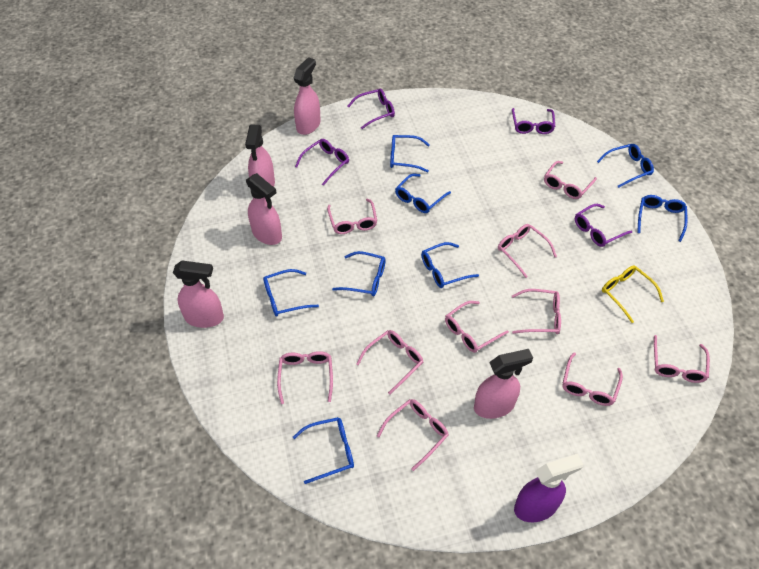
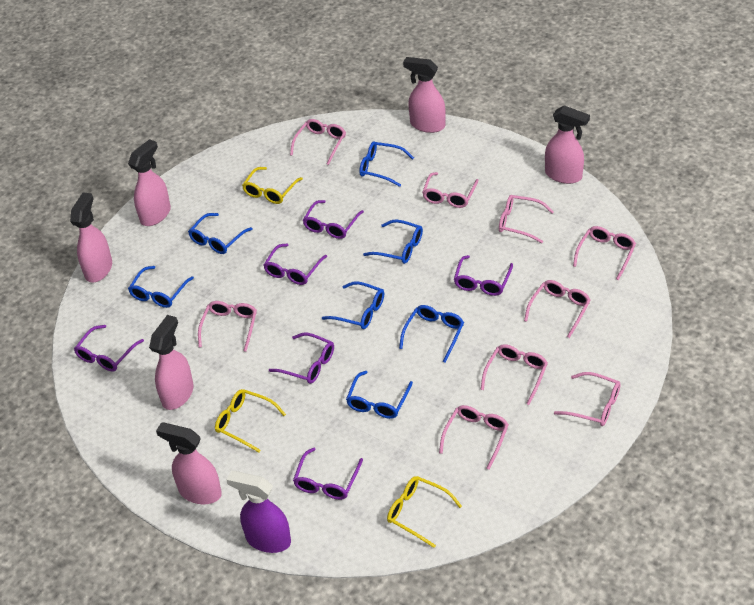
blue glasses: 8 -> 7
pink glasses: 10 -> 9
pink spray bottle: 5 -> 6
purple glasses: 4 -> 6
yellow glasses: 1 -> 3

